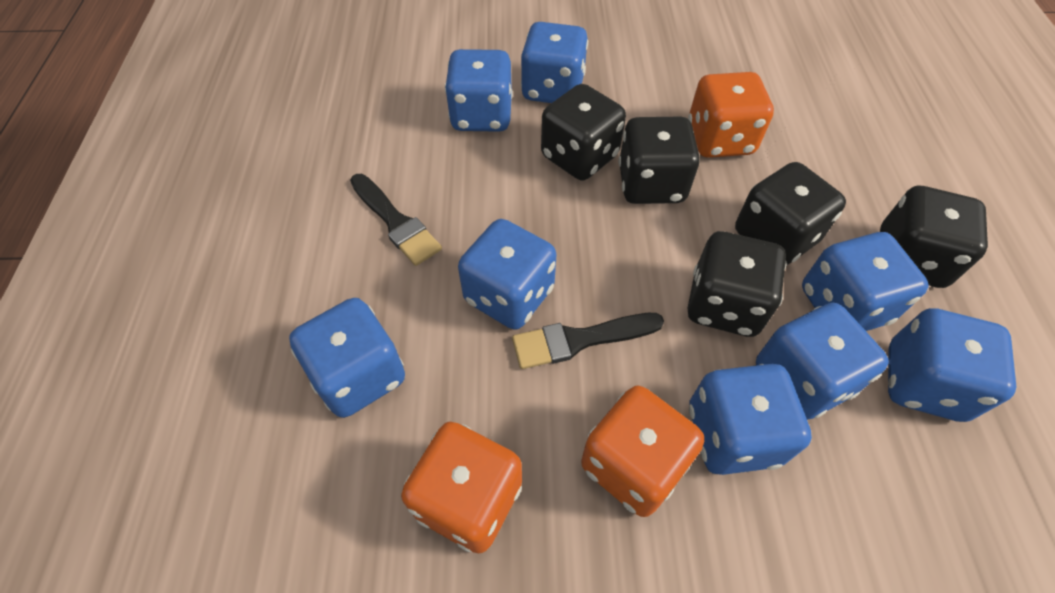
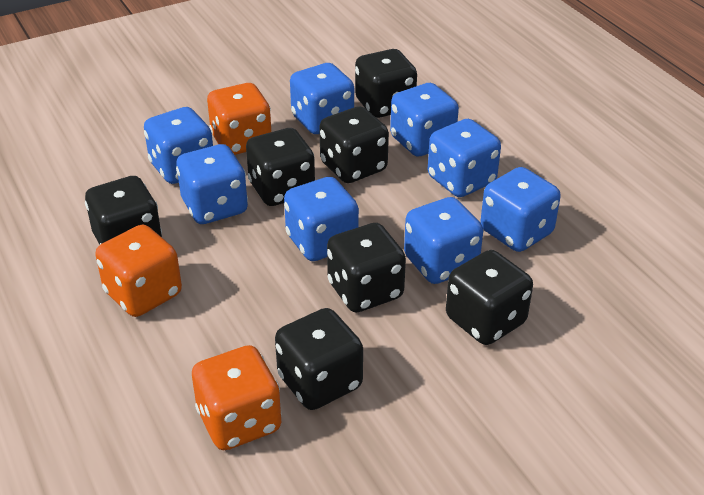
black brush: 2 -> 0
black dice: 5 -> 7

